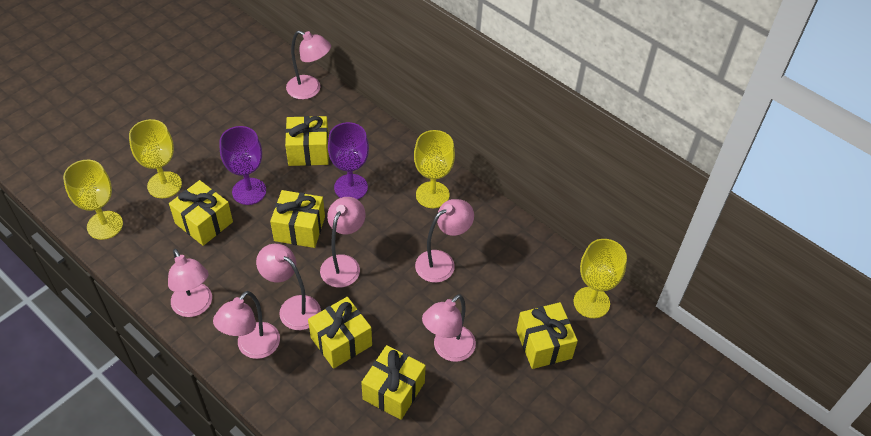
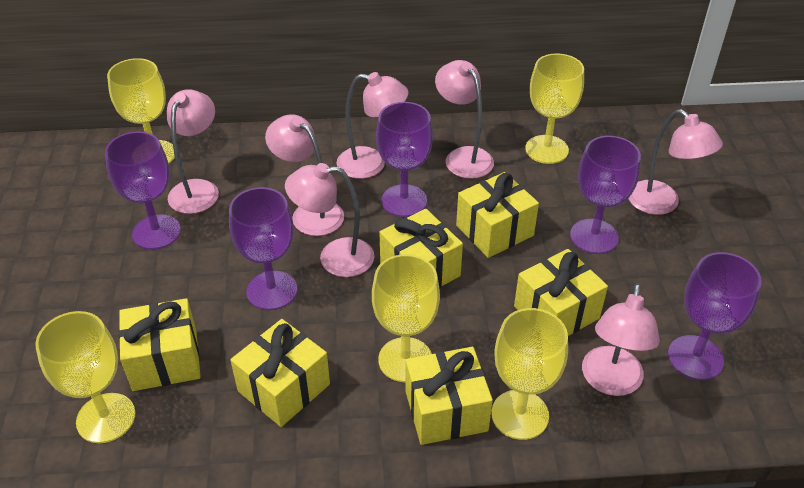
purple goblet: 2 -> 5
yellow goblet: 4 -> 5

